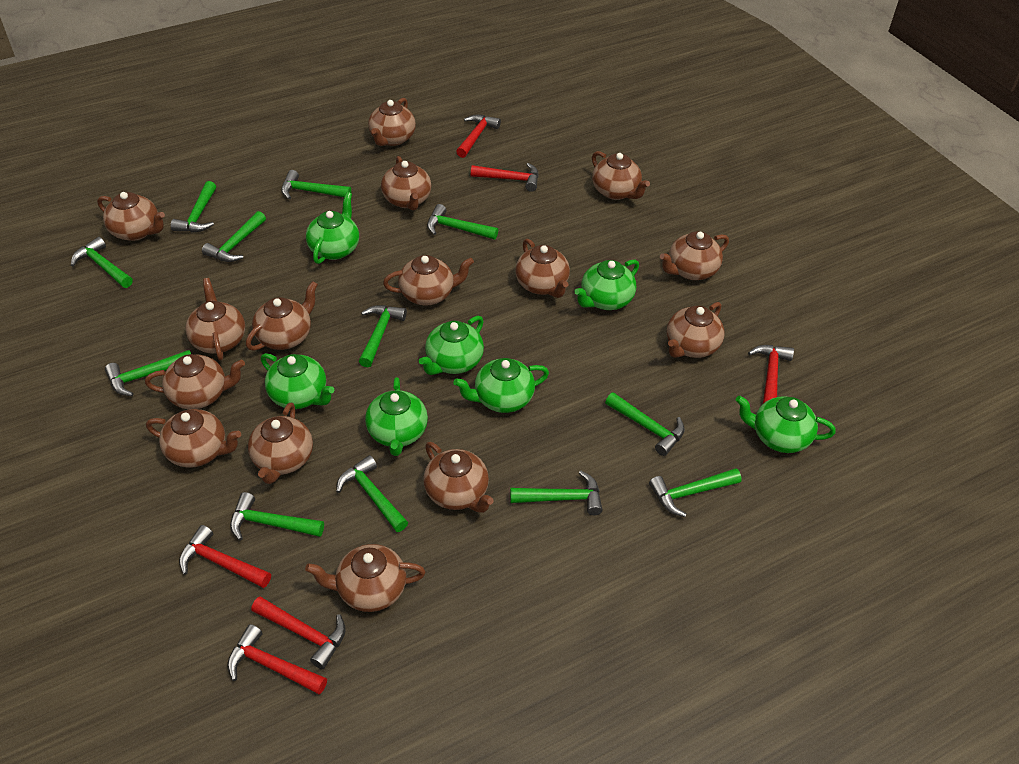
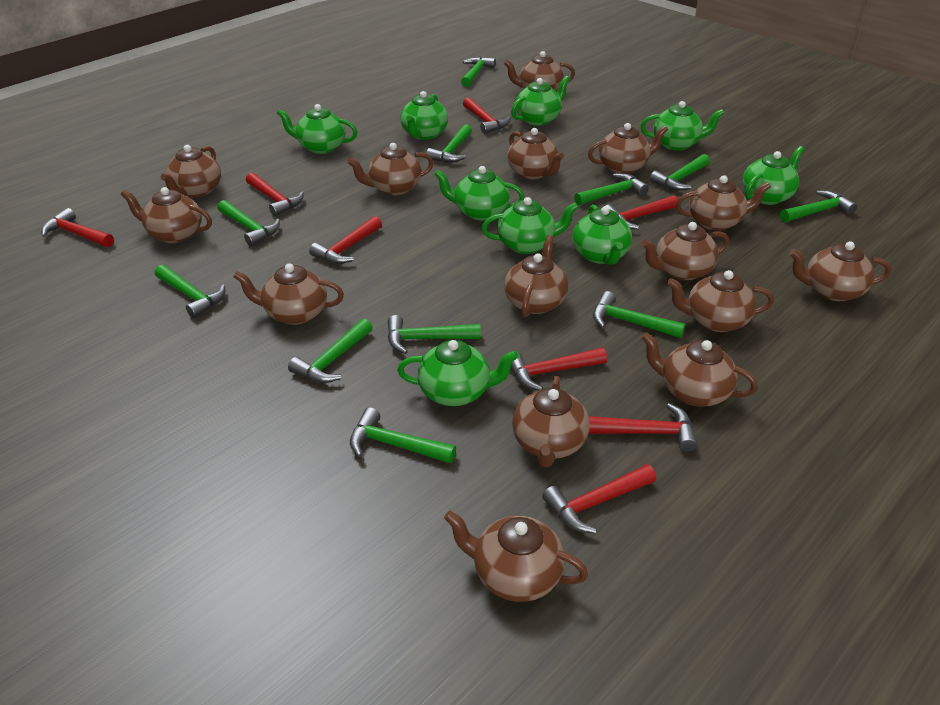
green hammer: 12 -> 11
green teapot: 7 -> 9
red hammer: 6 -> 8

